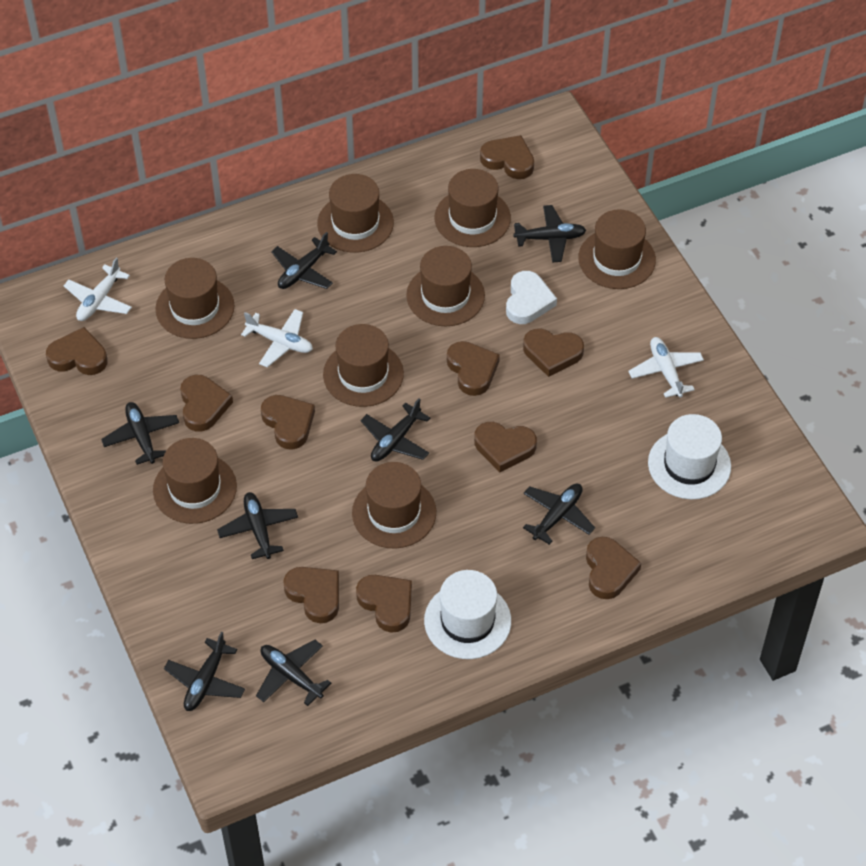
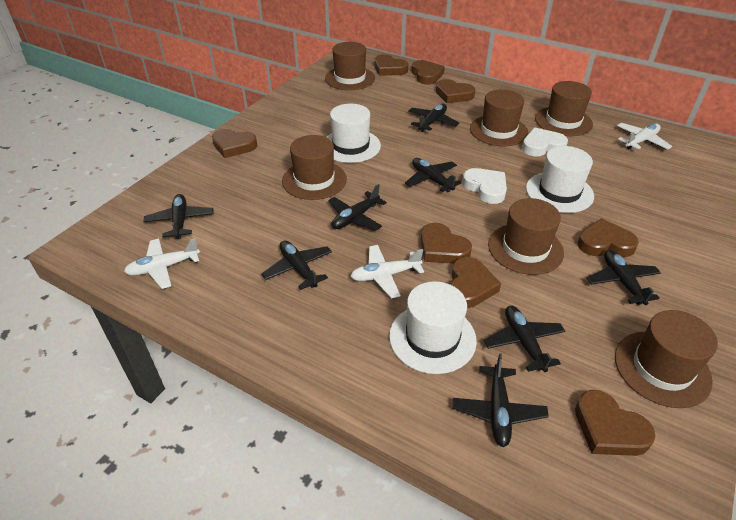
brown hat: 8 -> 6
brown heart: 10 -> 8
white hat: 2 -> 3
white heart: 1 -> 2

